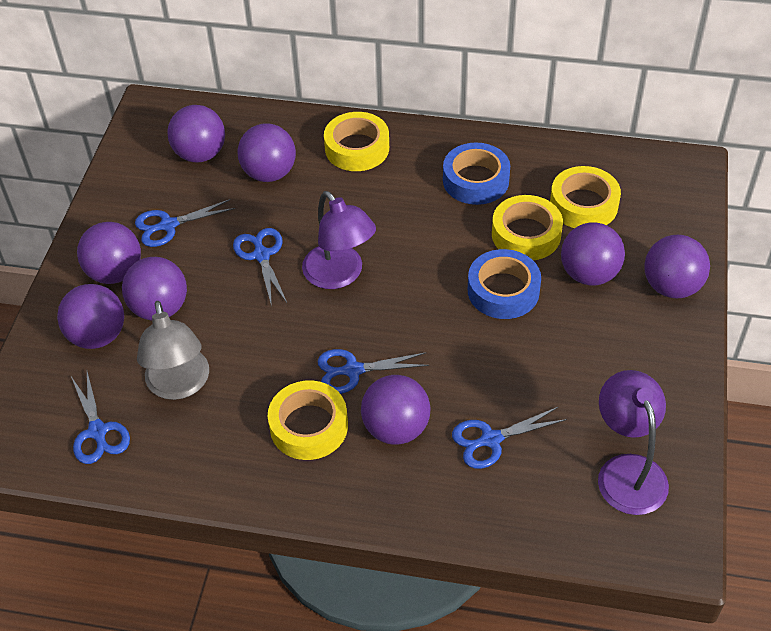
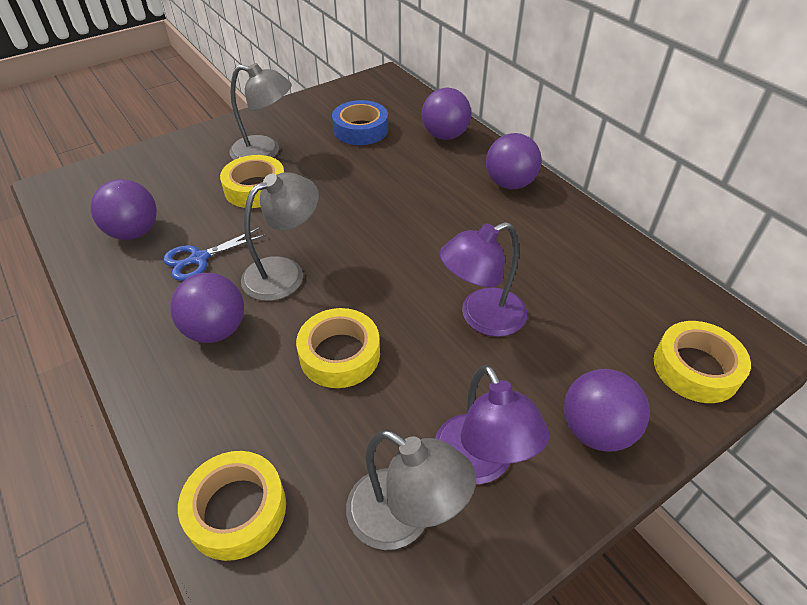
blue scissors: 5 -> 1
blue tape: 2 -> 1
grey lamp: 1 -> 3
purple ball: 8 -> 5

